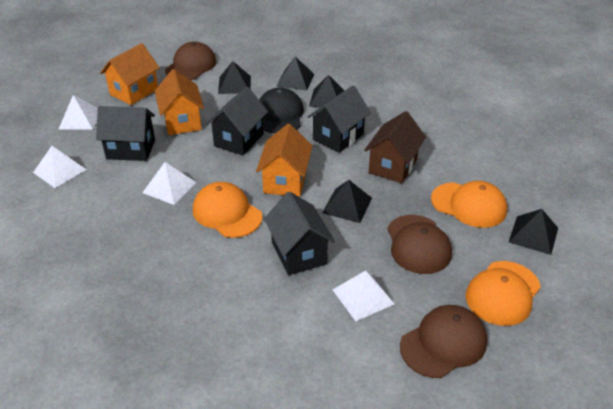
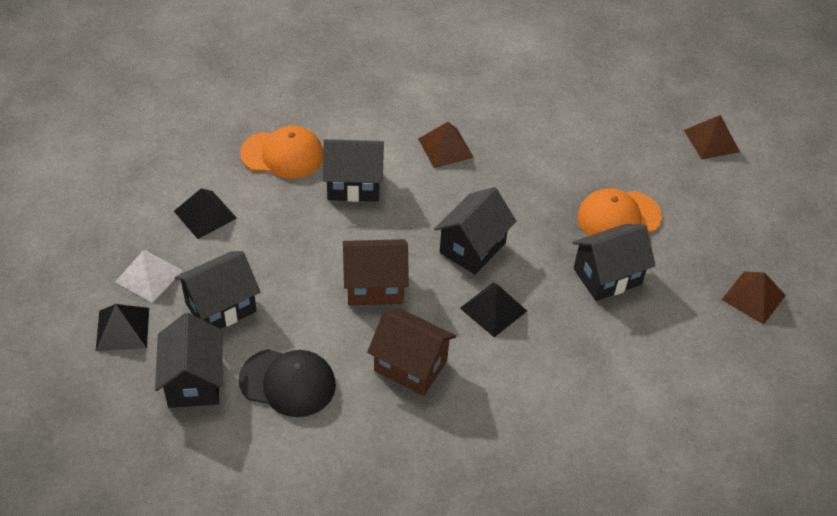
black house: 4 -> 5
black pyramid: 5 -> 3
brown cap: 3 -> 0
brown house: 1 -> 2
brown pyramid: 0 -> 3
orange cap: 3 -> 2
orange house: 3 -> 0
white pyramid: 4 -> 1

